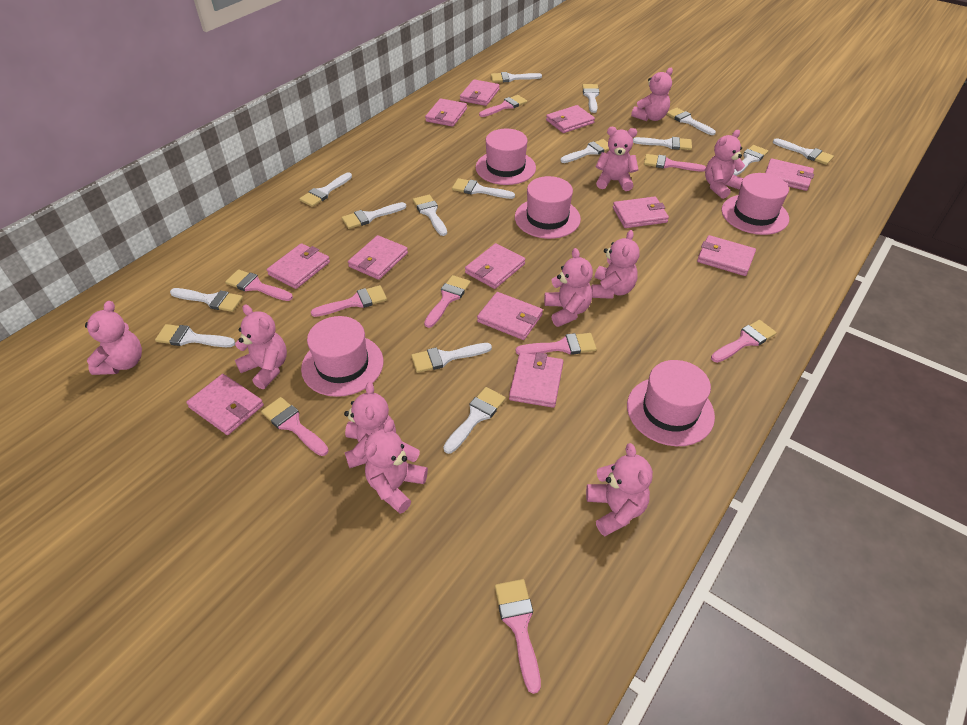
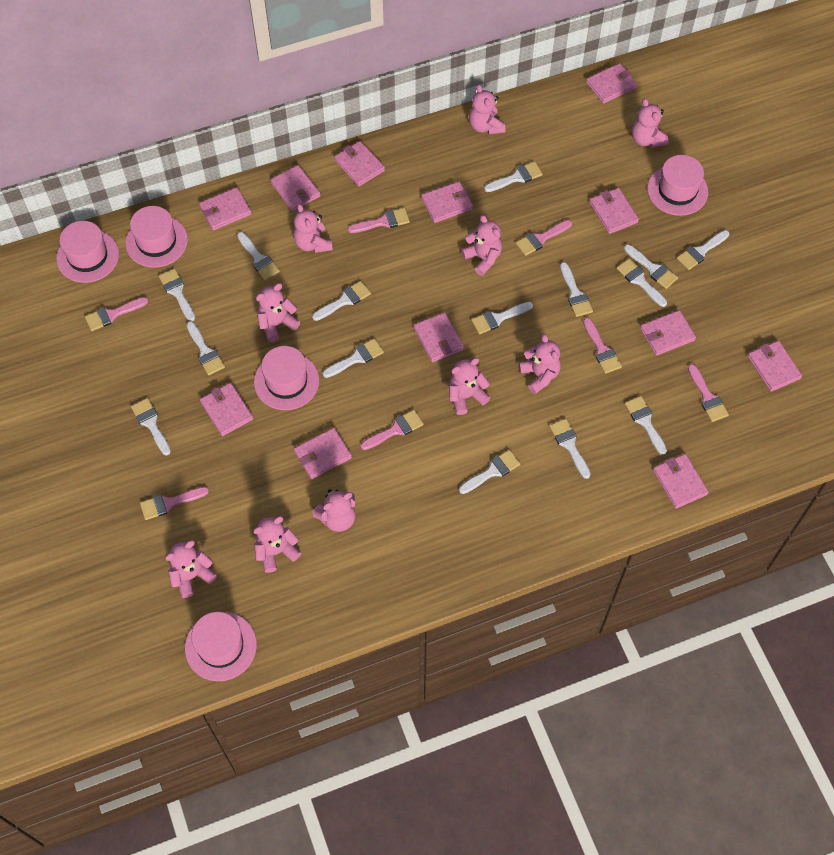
pink brush: 9 -> 7

